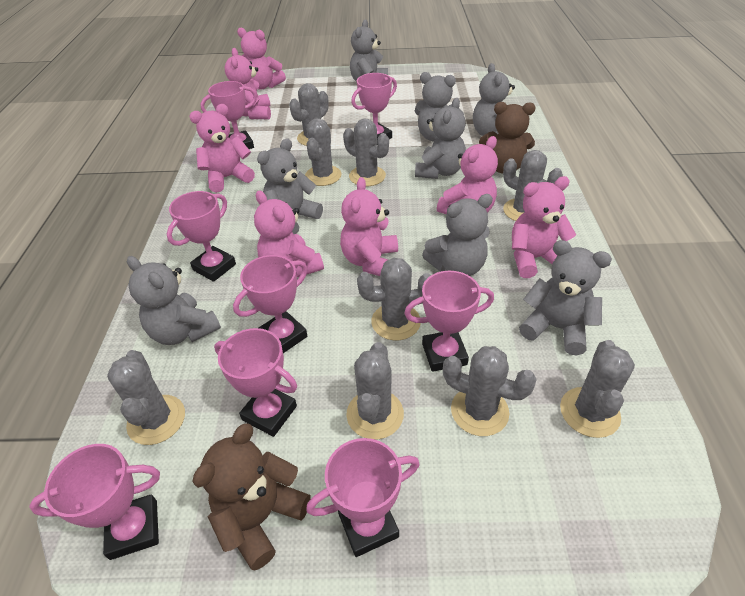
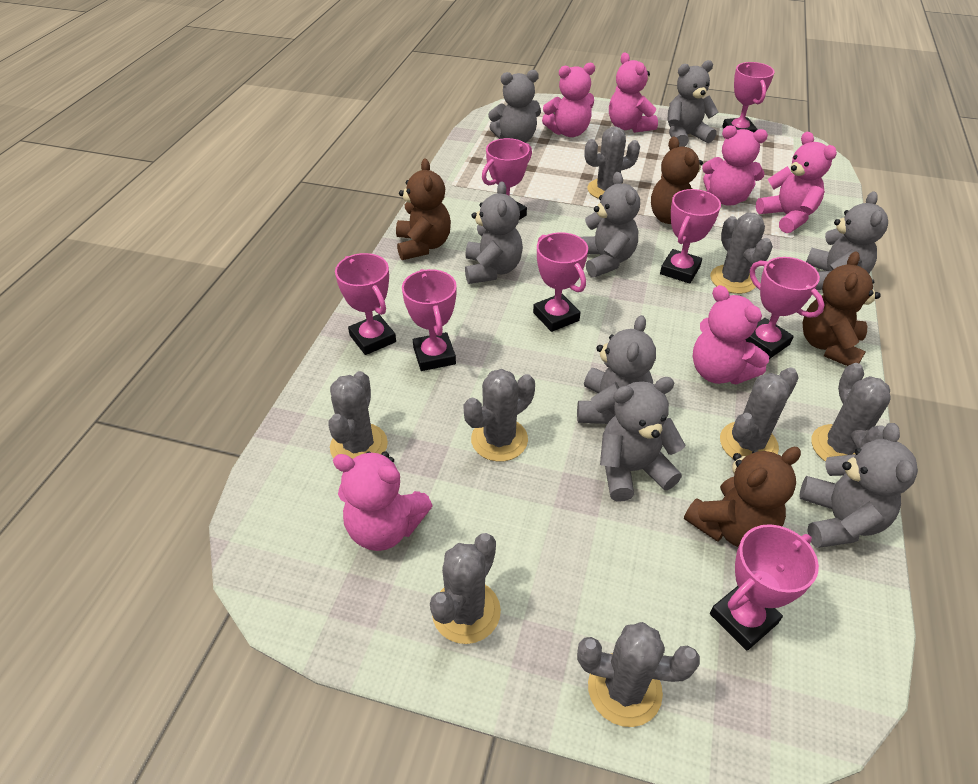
brown teddy bear: 2 -> 4
grey cactus: 9 -> 8
pink teddy bear: 7 -> 6

